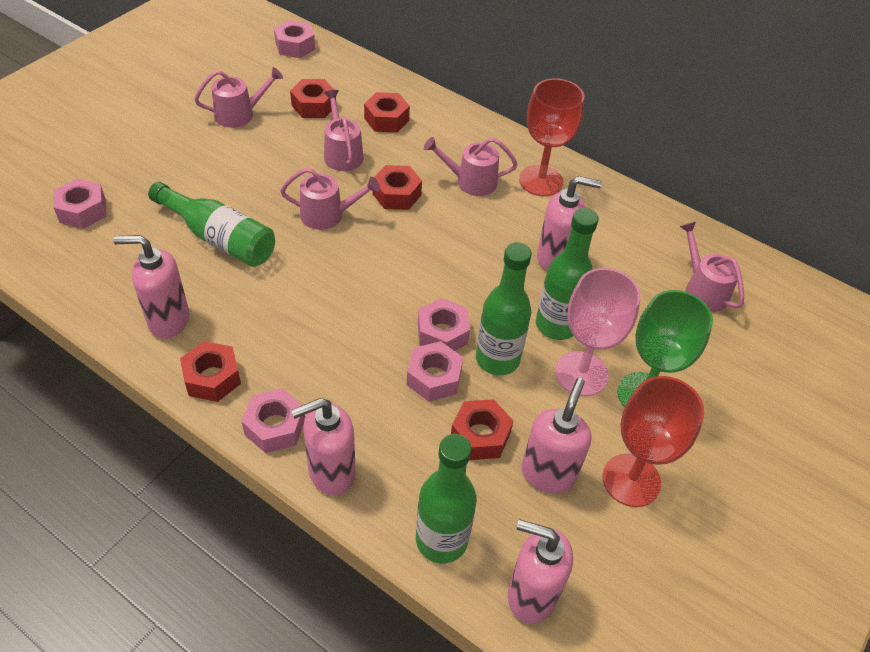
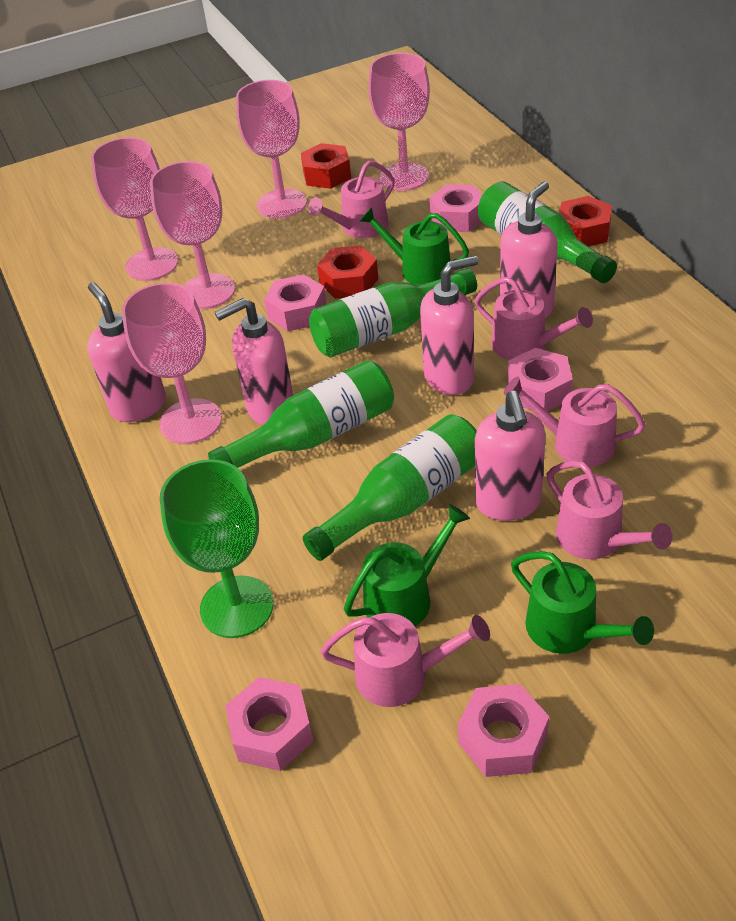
green watering can: 0 -> 3
pink goblet: 1 -> 5
red goblet: 2 -> 0
red nut: 5 -> 3

